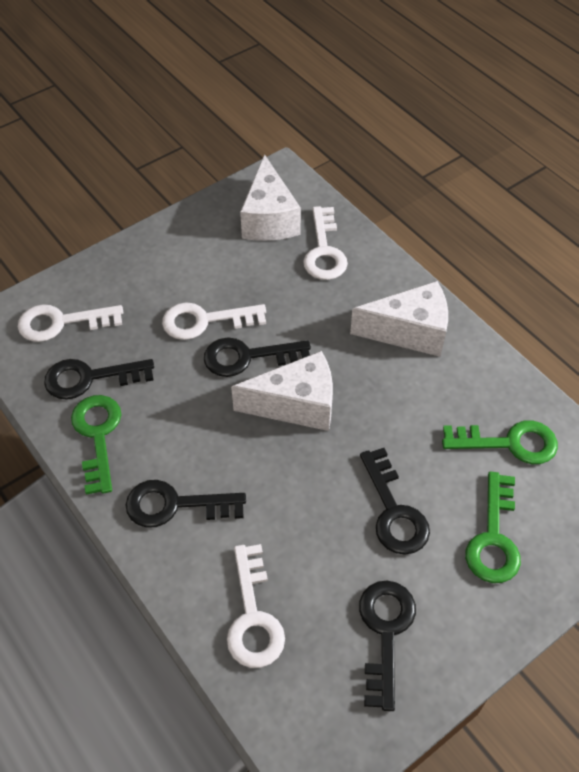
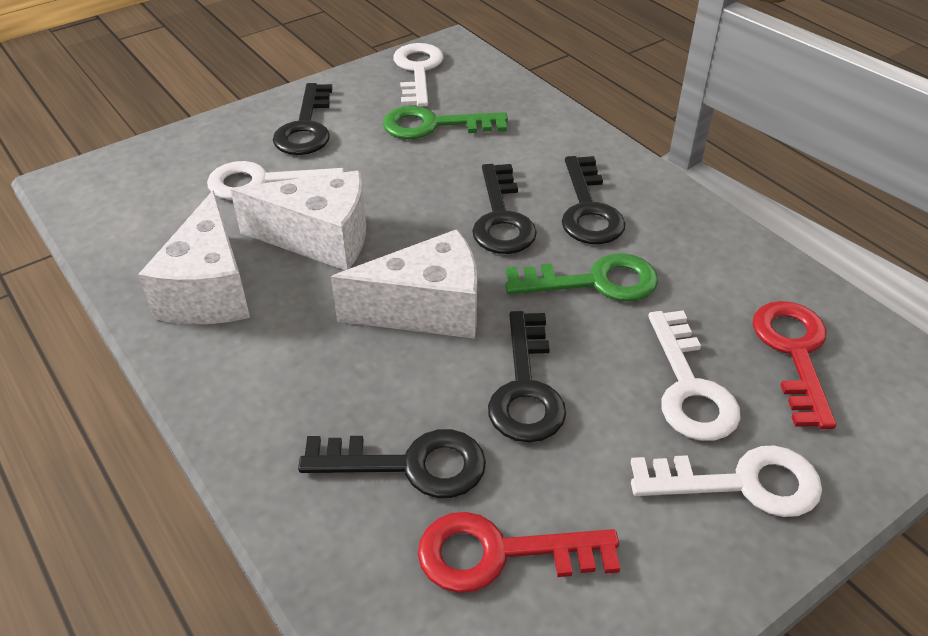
green key: 3 -> 2
red key: 0 -> 2

